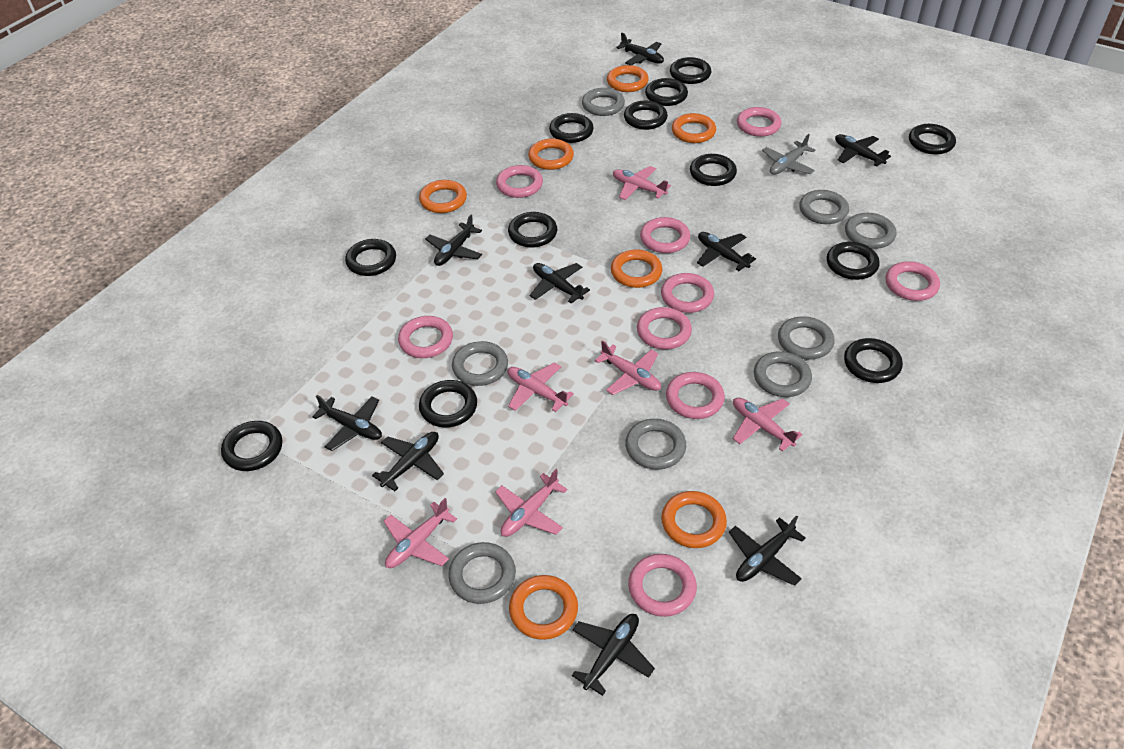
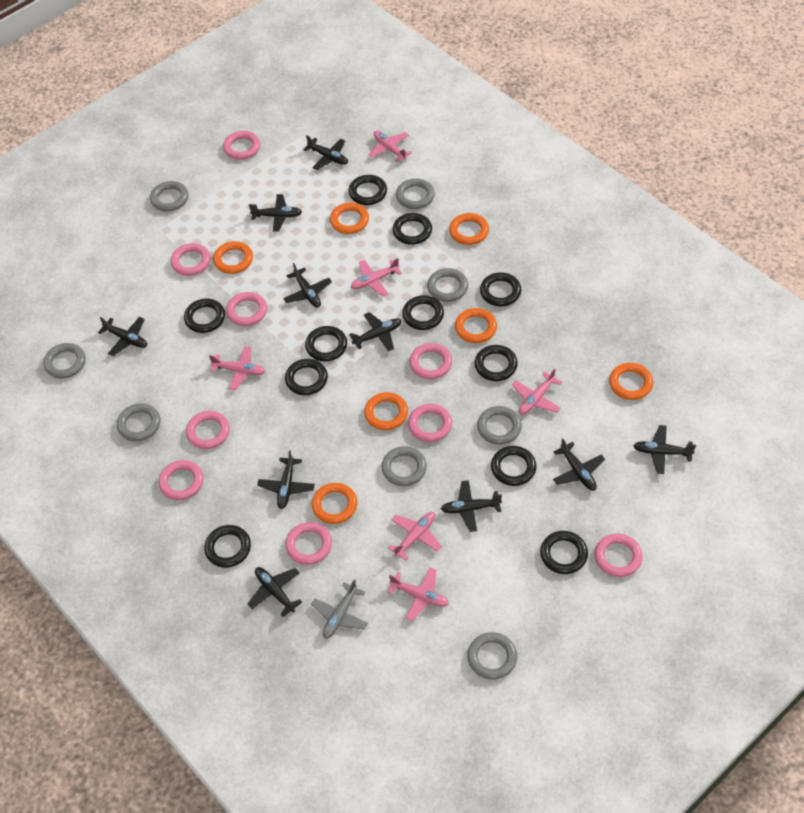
black plane: 9 -> 10
black ring: 12 -> 11

